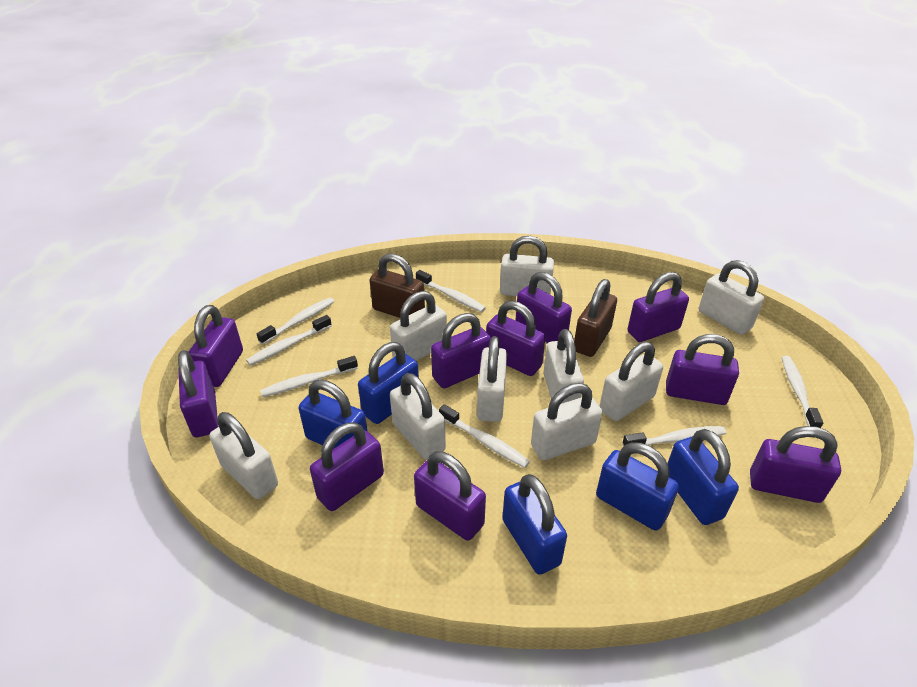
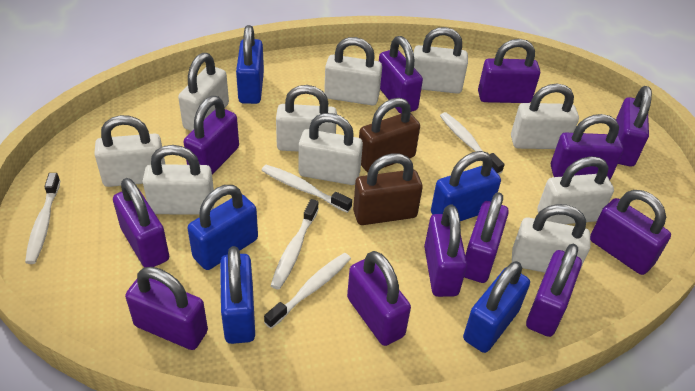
purple padlock: 10 -> 12
white padlock: 9 -> 10
white toothbrush: 7 -> 5

